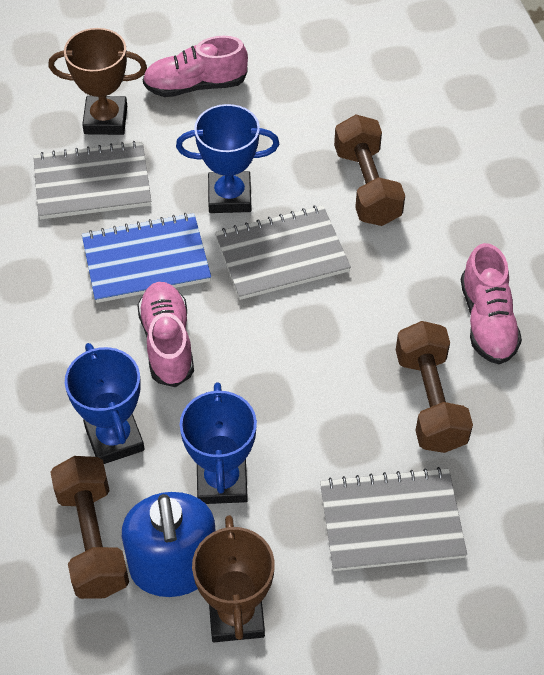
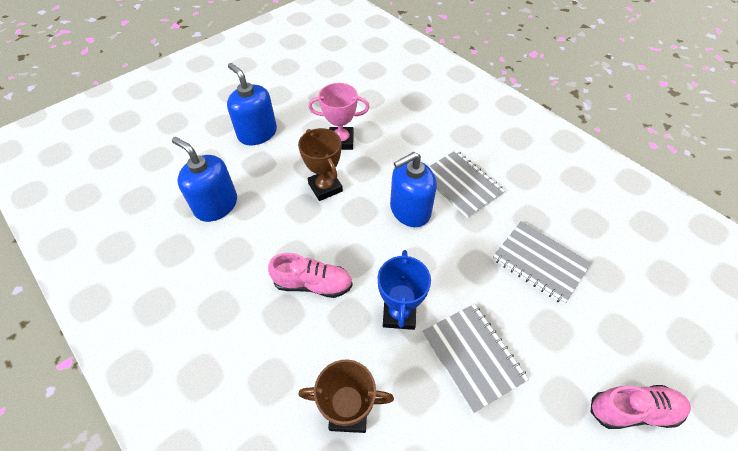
blue notebook: 1 -> 0
blue soap dispenser: 1 -> 3
blue trophy: 3 -> 1
brown dumbbell: 3 -> 0
pink shoe: 3 -> 2
pink trophy: 0 -> 1

